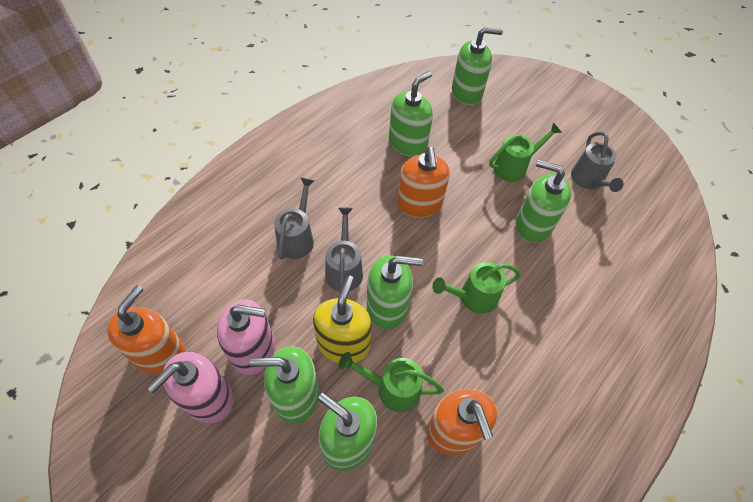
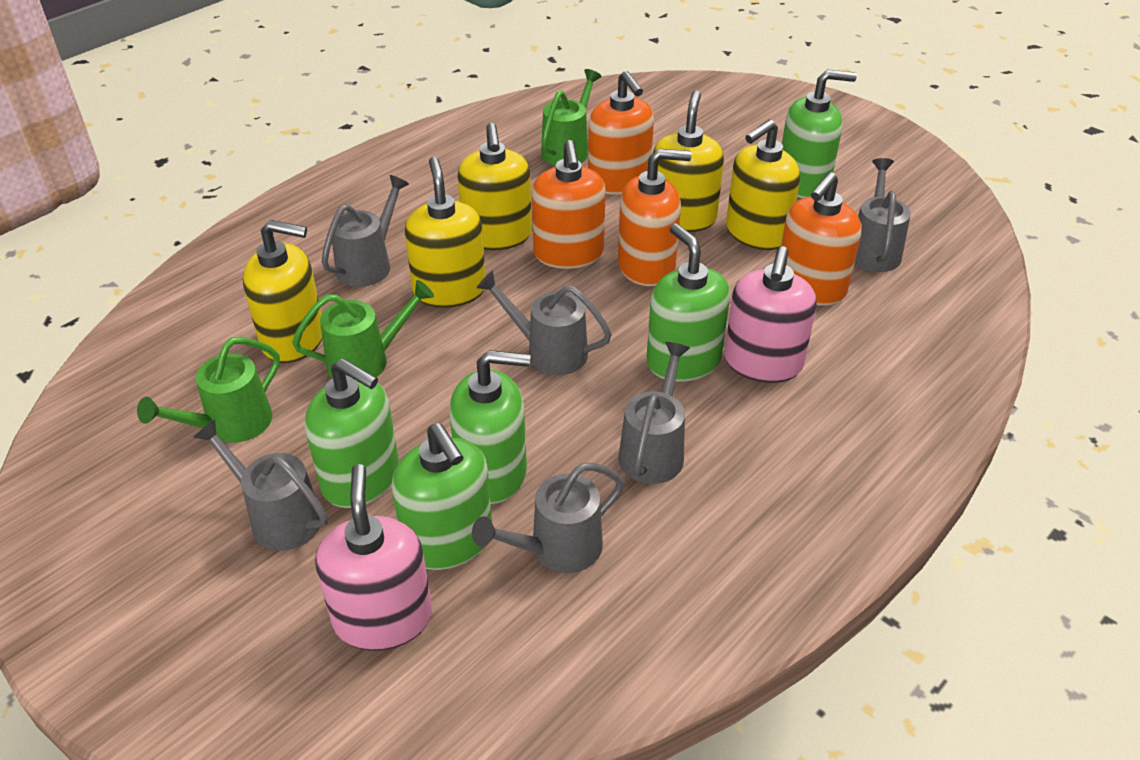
green soap dispenser: 6 -> 5
grey watering can: 3 -> 6
orange soap dispenser: 3 -> 4
yellow soap dispenser: 1 -> 5

